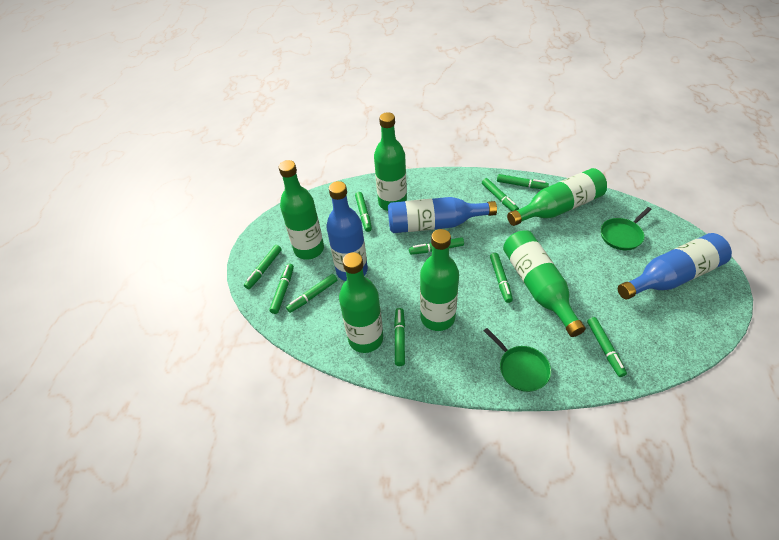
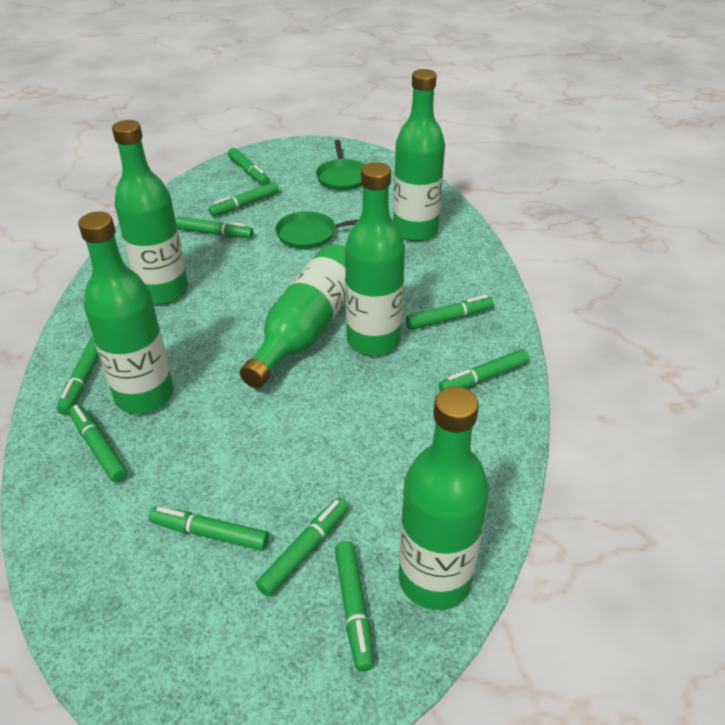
blue bottle: 3 -> 0

